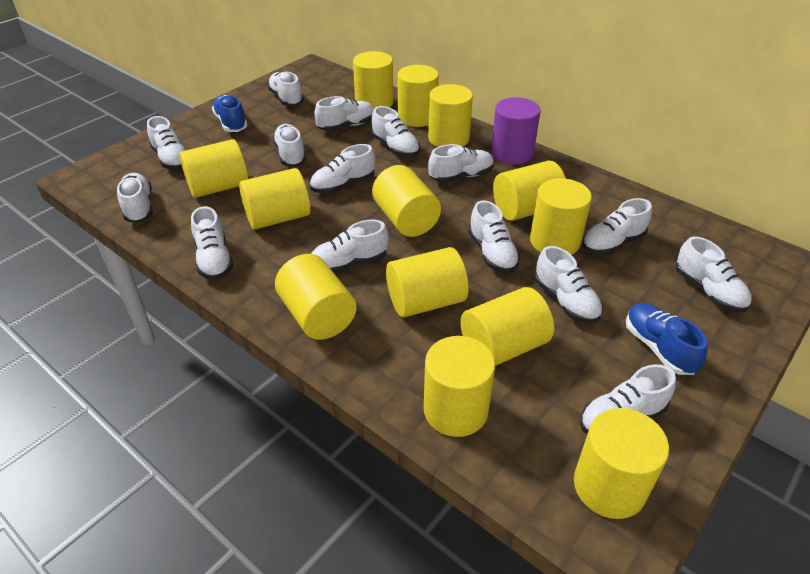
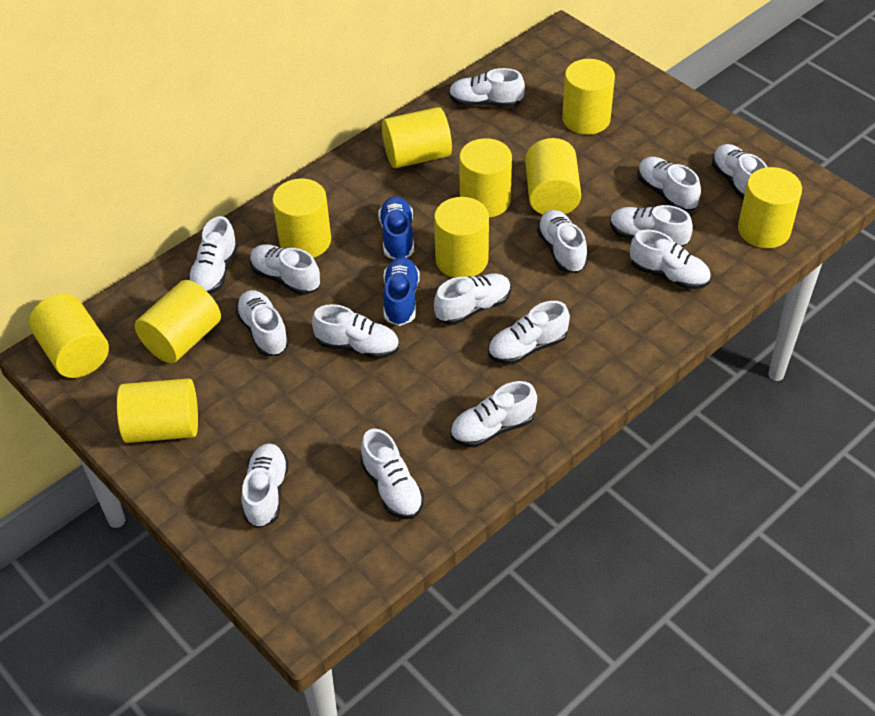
purple cylinder: 1 -> 0
yellow cylinder: 13 -> 10

